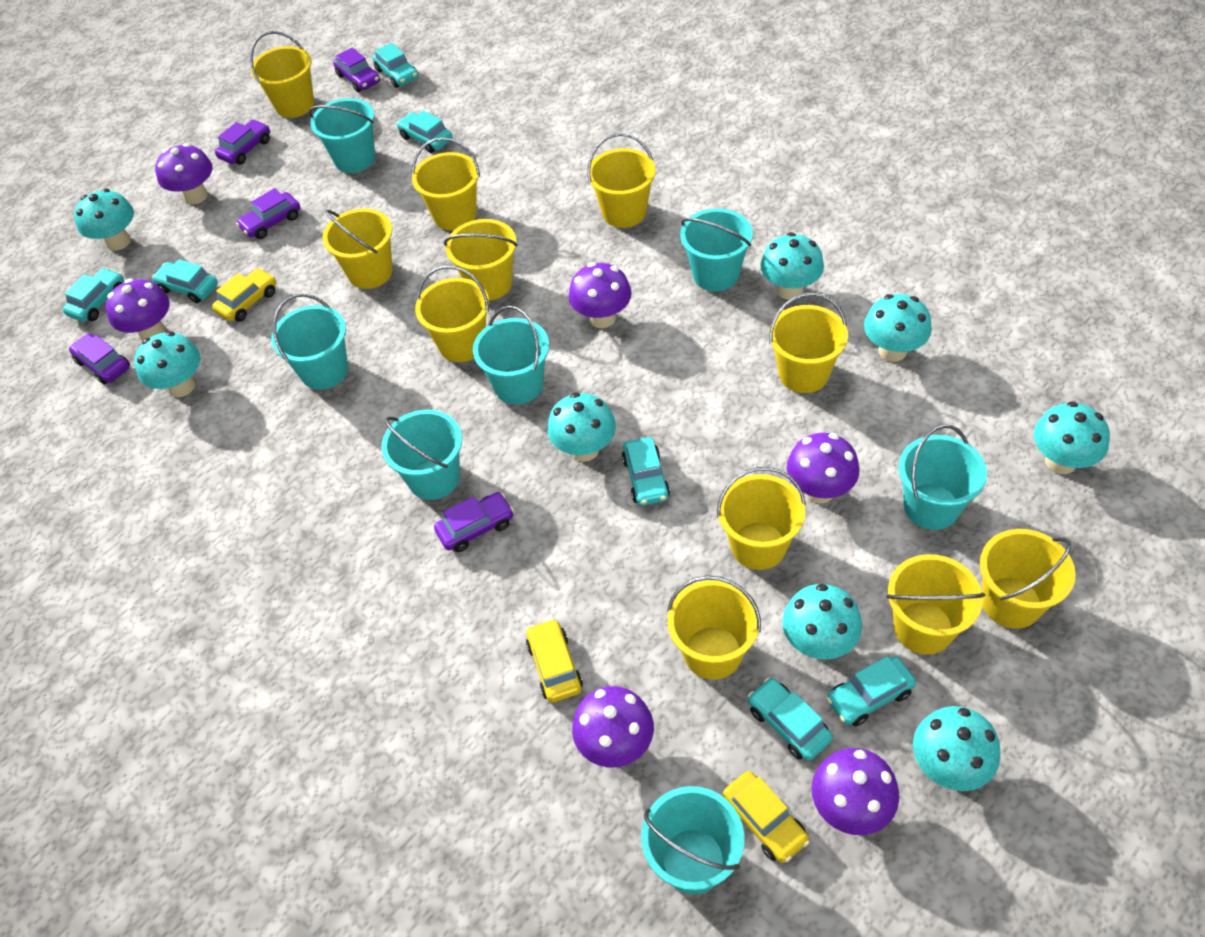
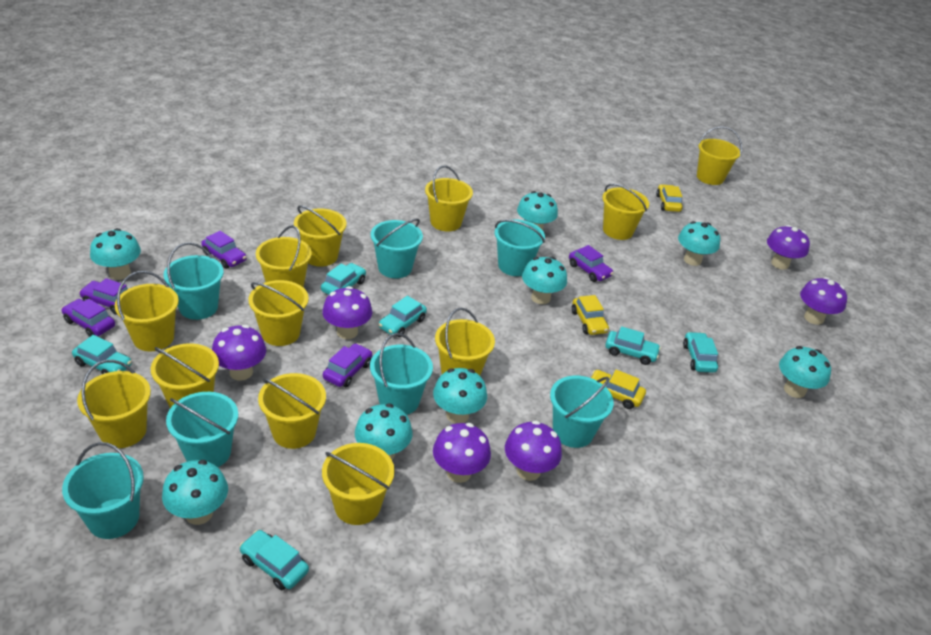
turquoise car: 7 -> 6
yellow bucket: 11 -> 12

